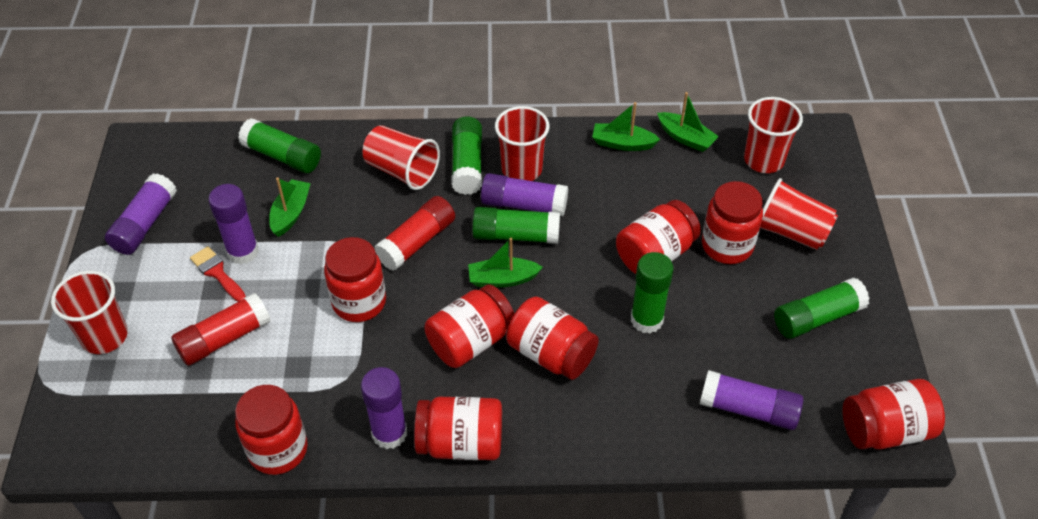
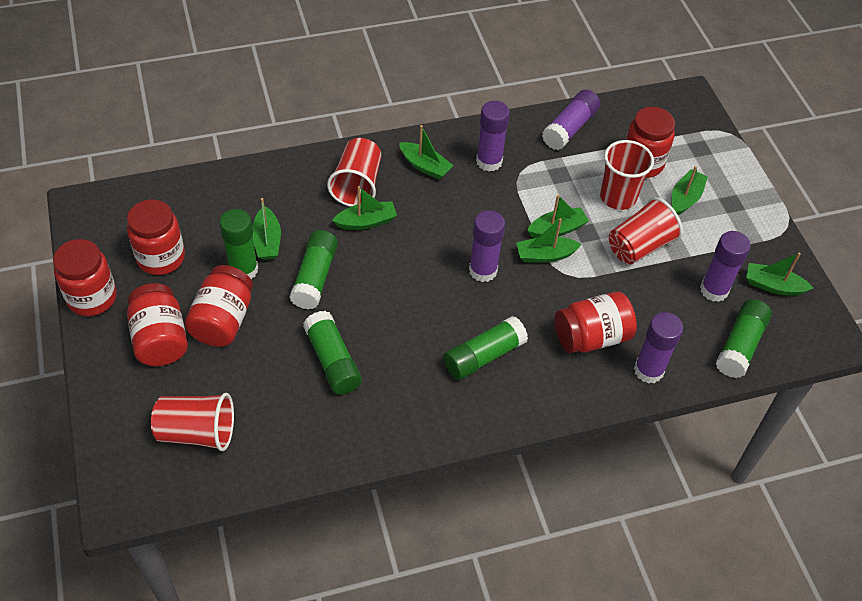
green boat: 4 -> 7
red brush: 1 -> 0
red cup: 5 -> 4
red glue stick: 2 -> 0
red jar: 8 -> 6

